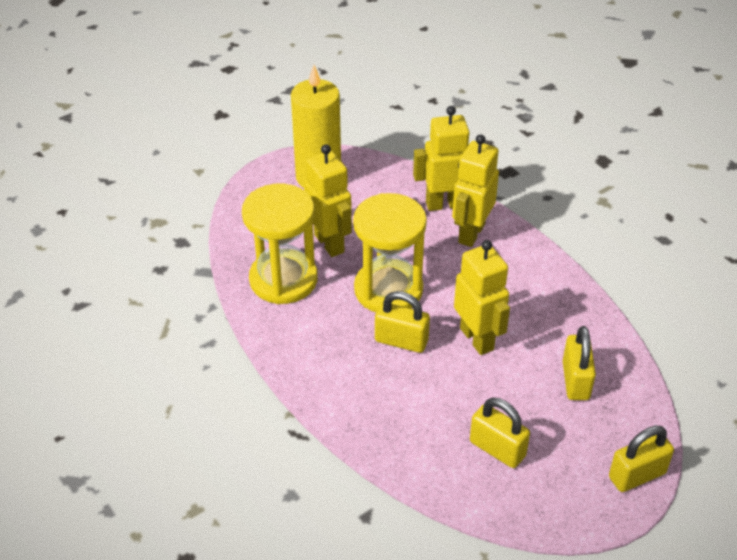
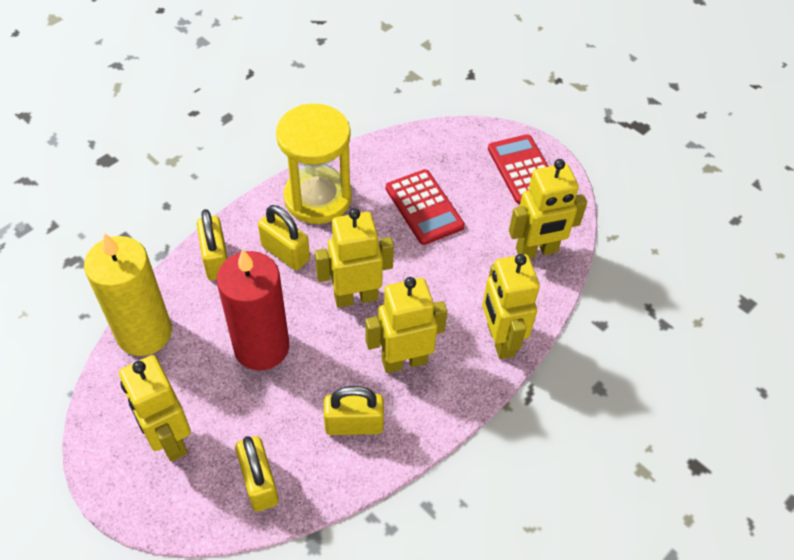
red calculator: 0 -> 2
red candle: 0 -> 1
yellow hourglass: 2 -> 1
yellow robot: 4 -> 5

